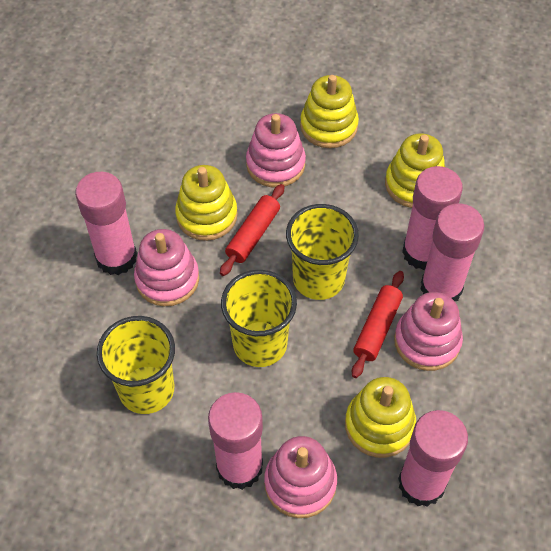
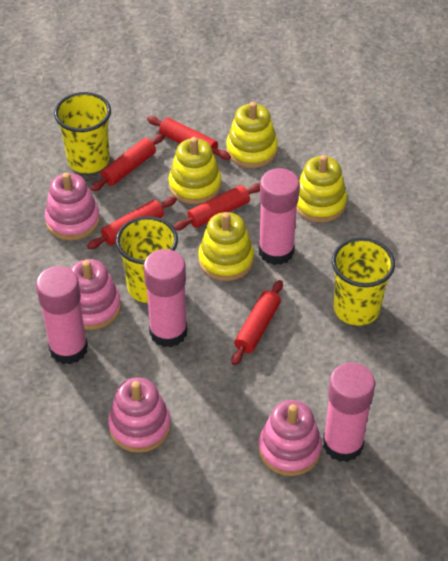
pink glue stick: 5 -> 4
red rolling pin: 2 -> 5

